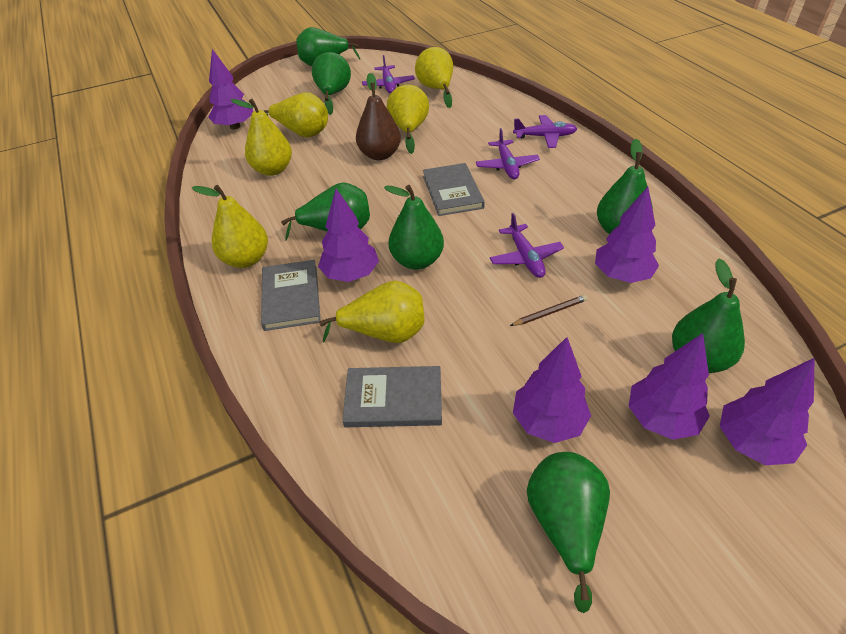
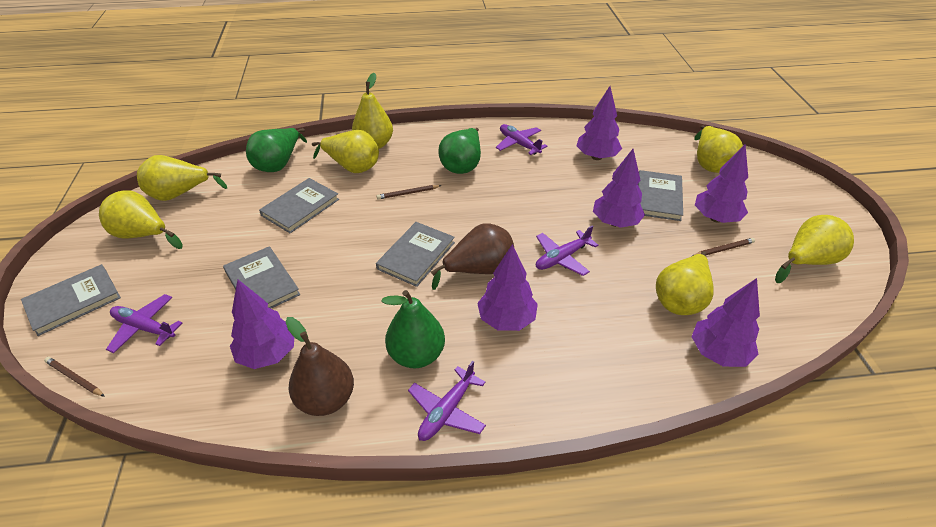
brown pear: 1 -> 2
brown pencil: 1 -> 3
green pear: 7 -> 3
grey book: 3 -> 5
yellow pear: 6 -> 7

